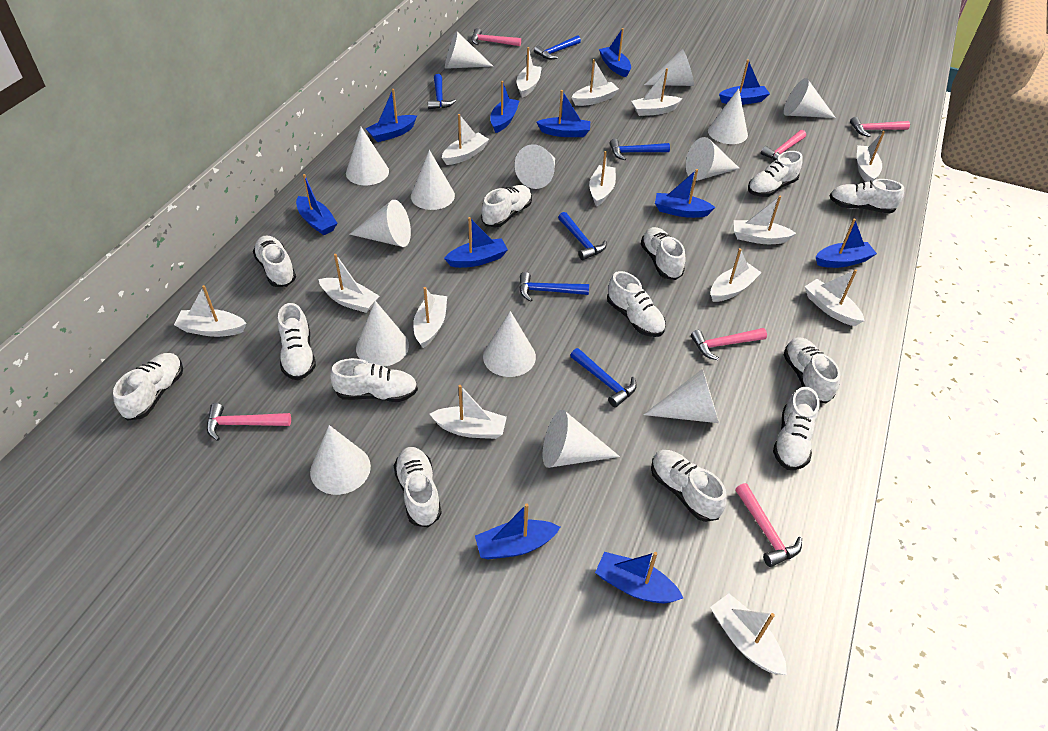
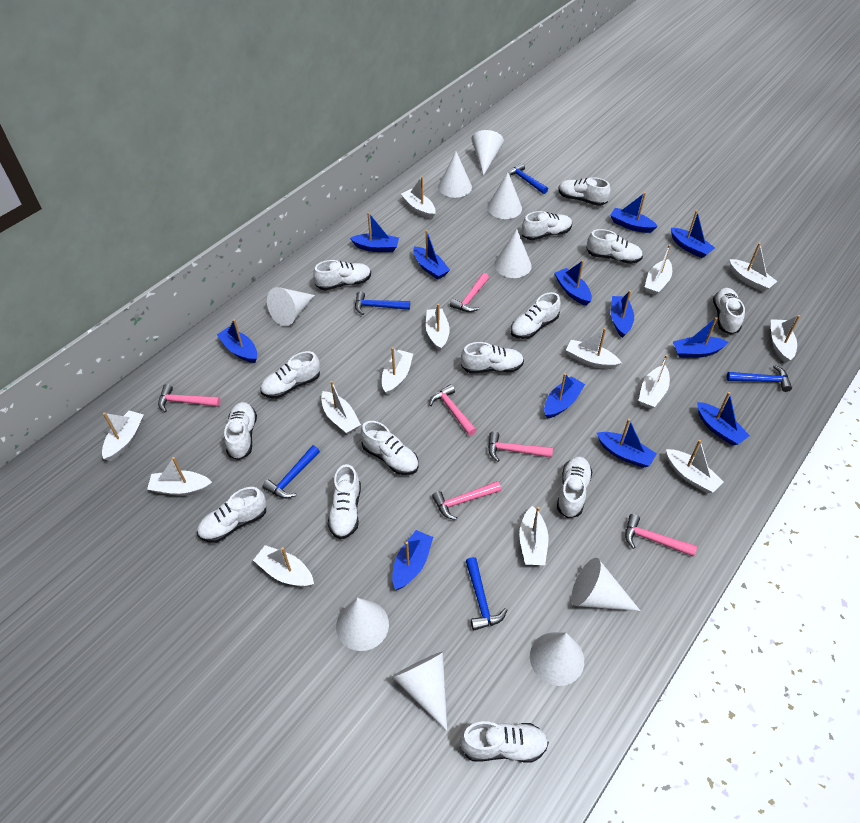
blue boat: 11 -> 12
blue hammer: 6 -> 5
white cone: 14 -> 9
white shoe: 13 -> 14

